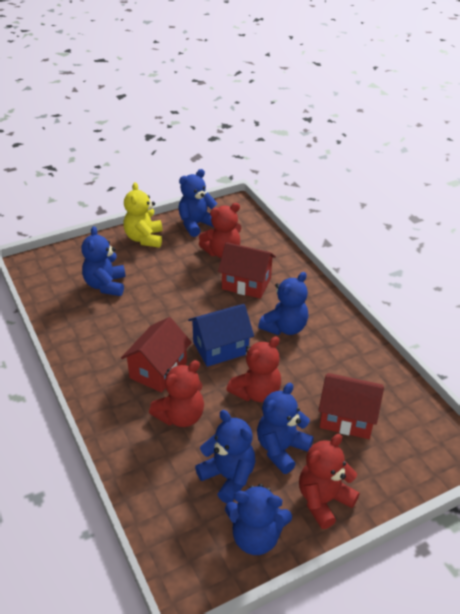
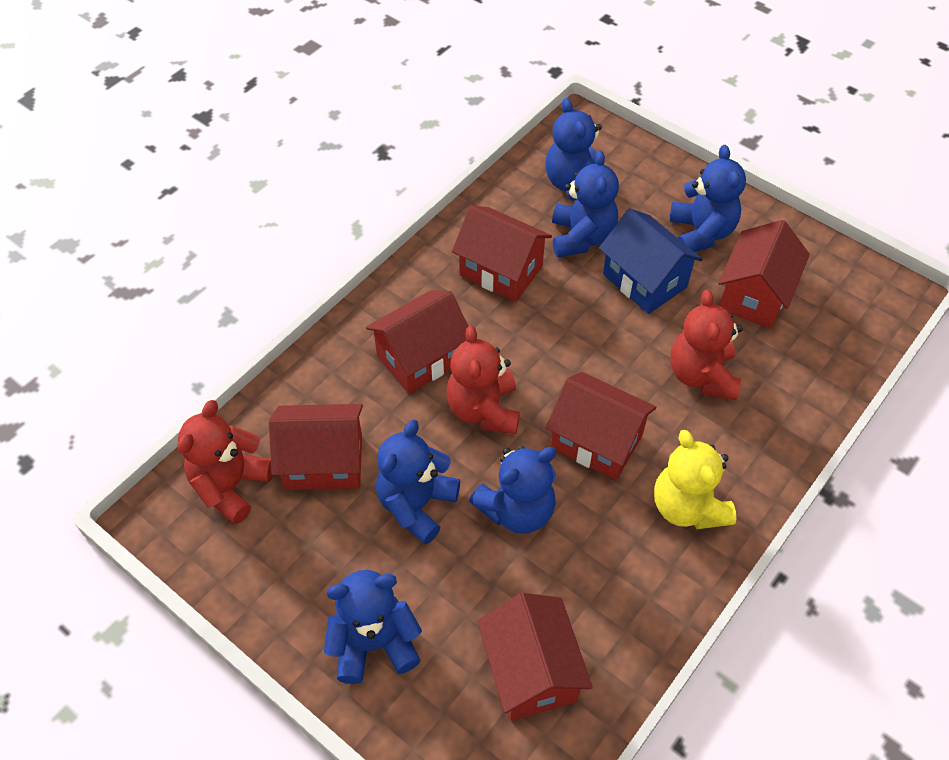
red house: 3 -> 6
red teddy bear: 4 -> 3

